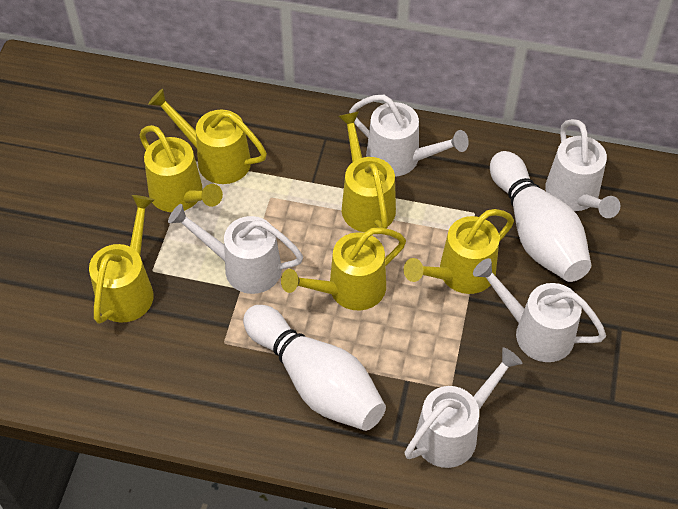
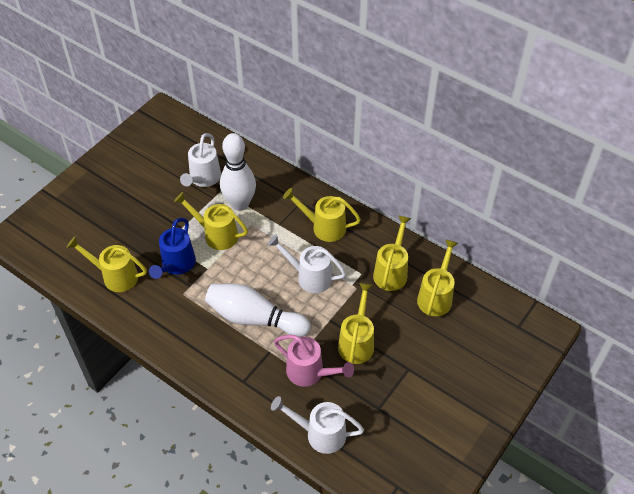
blue watering can: 0 -> 1
pink watering can: 0 -> 1
white watering can: 5 -> 3

